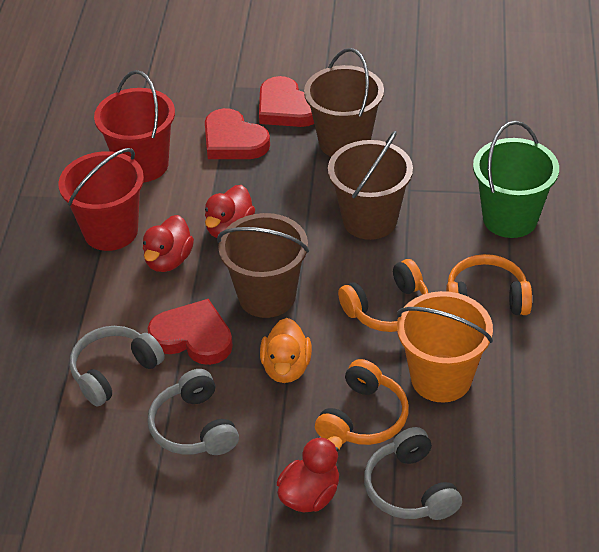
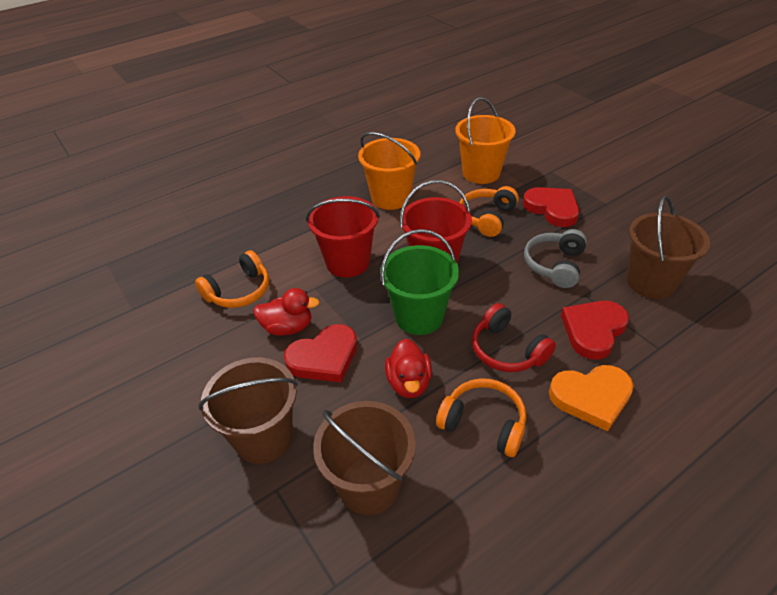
grey headphones: 3 -> 1
orange bucket: 1 -> 2
orange duck: 1 -> 0
orange heart: 0 -> 1
red duck: 3 -> 2
red headphones: 0 -> 1

